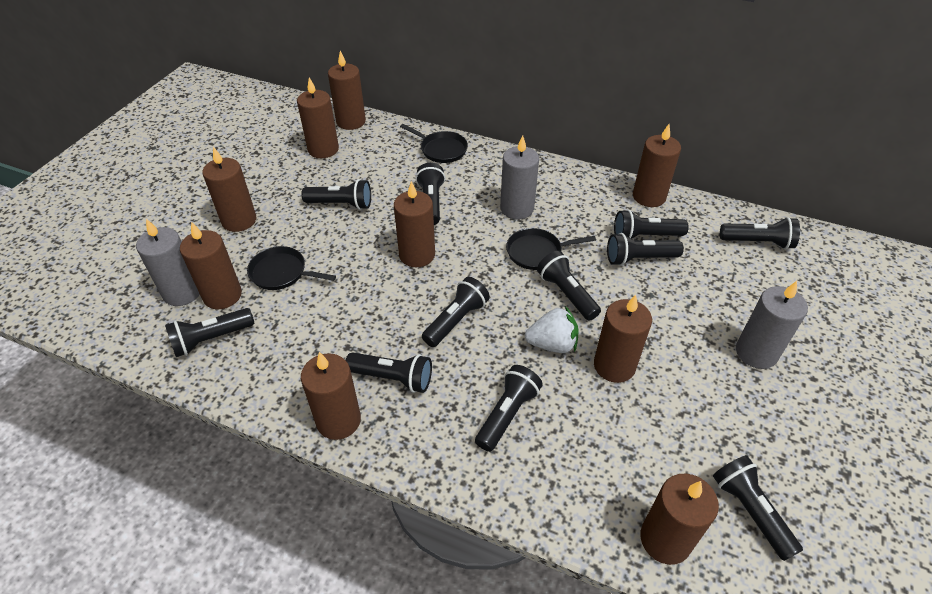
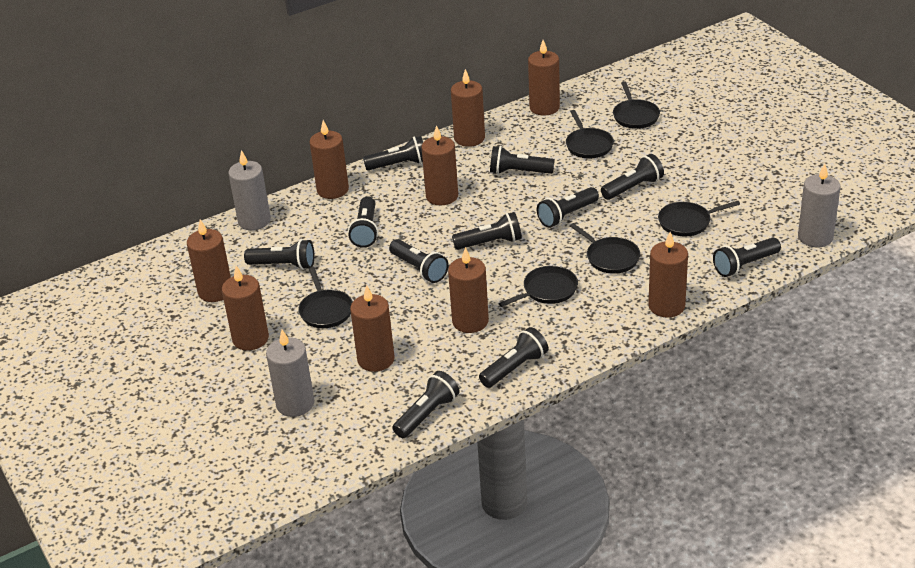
black pan: 3 -> 6
white strawberry: 1 -> 0

